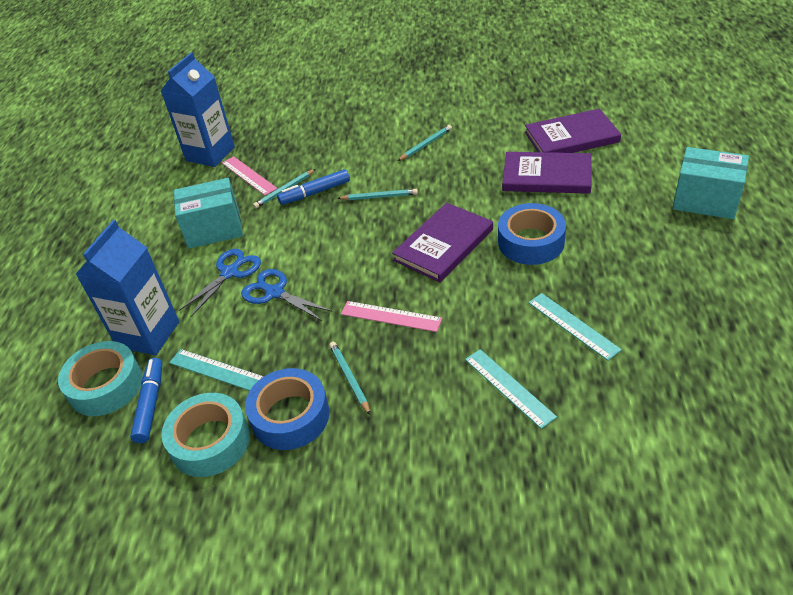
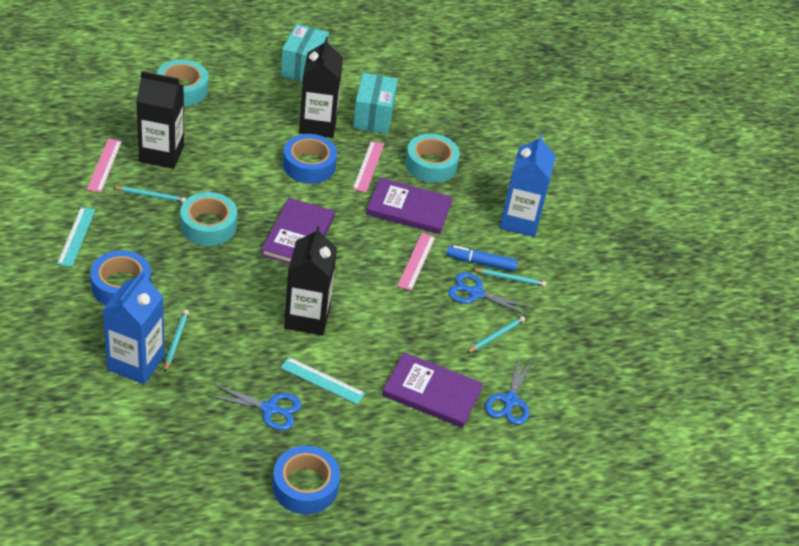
black carton: 0 -> 3
blue marker: 2 -> 1
blue scissors: 2 -> 3
blue tape: 2 -> 3
pink ruler: 2 -> 3
turquoise ruler: 3 -> 2
turquoise tape: 2 -> 3

